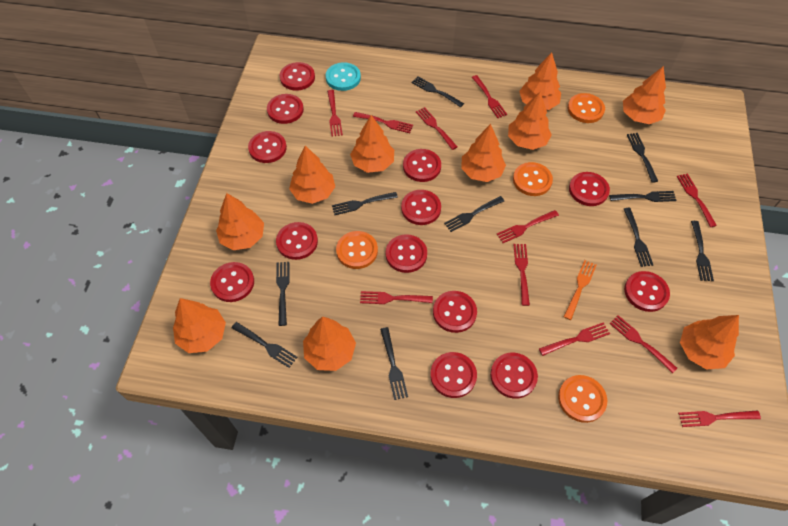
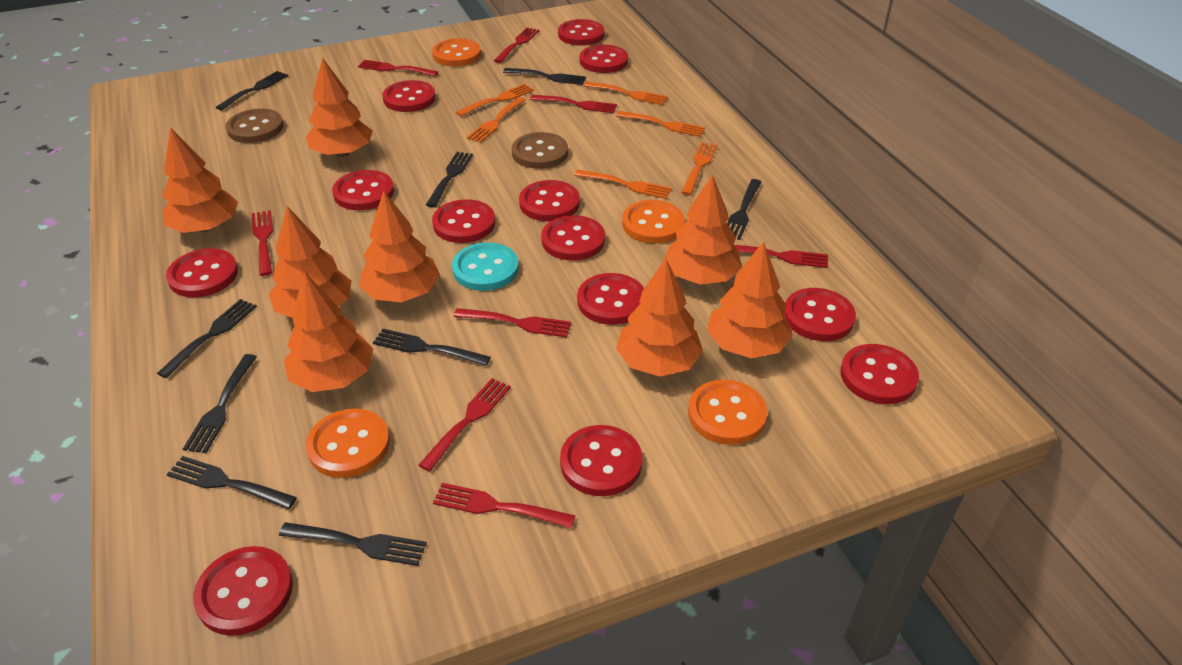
black fork: 10 -> 9
brown button: 0 -> 2
orange fork: 1 -> 6
orange tree: 10 -> 8
red fork: 11 -> 8

